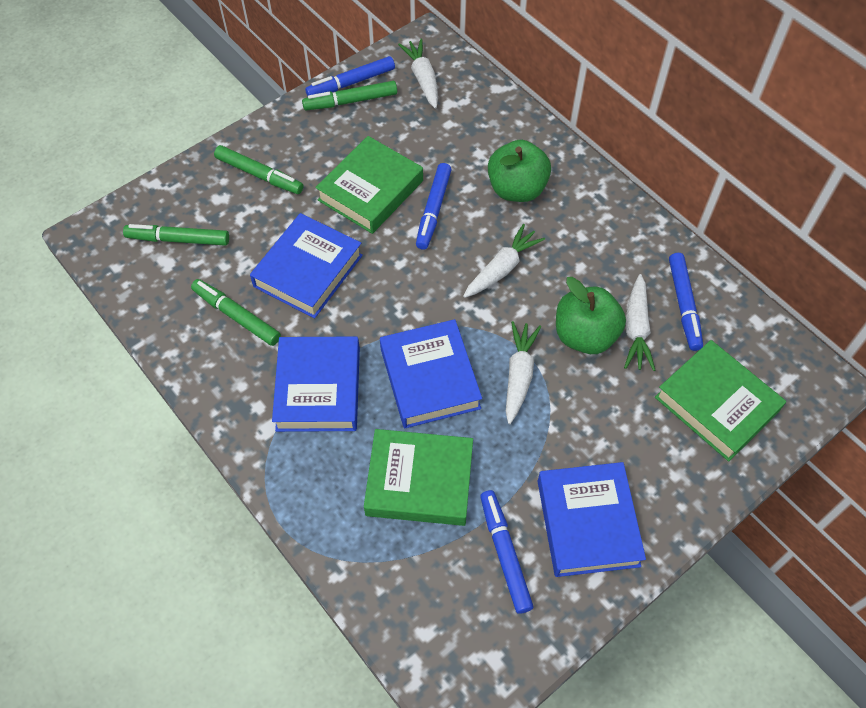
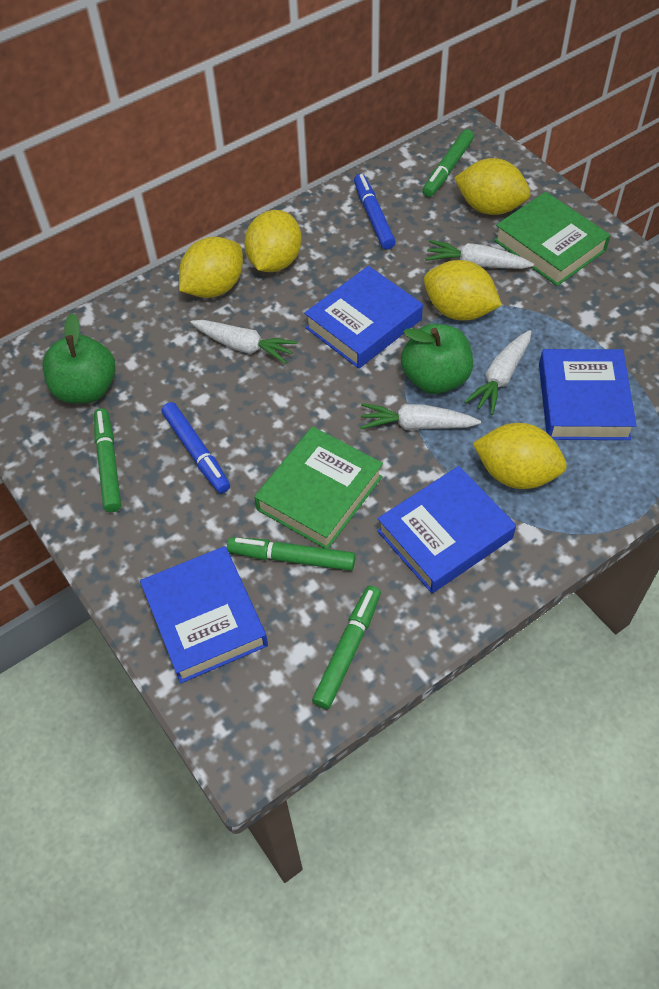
blue marker: 4 -> 2
green book: 3 -> 2
yellow lemon: 0 -> 5

